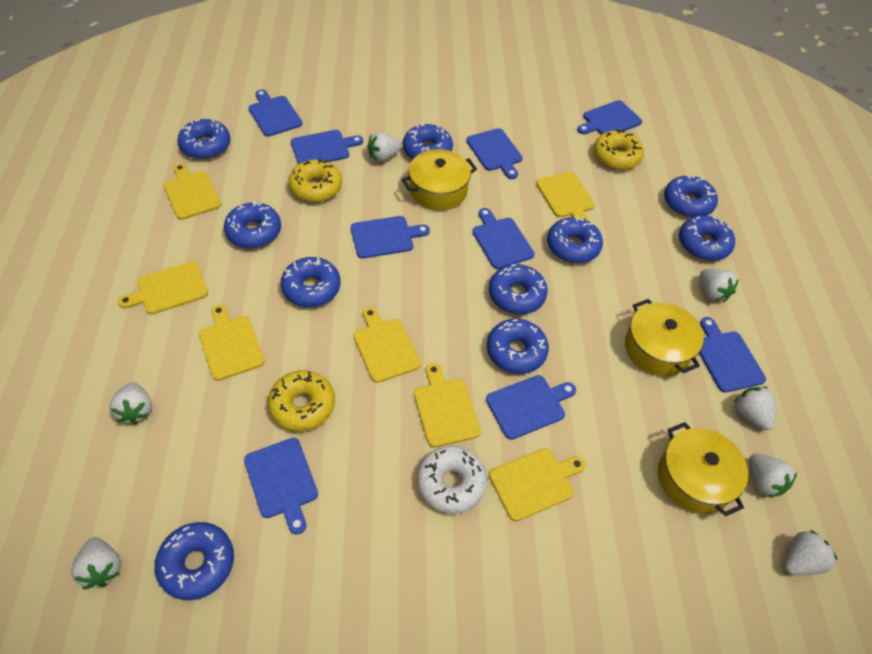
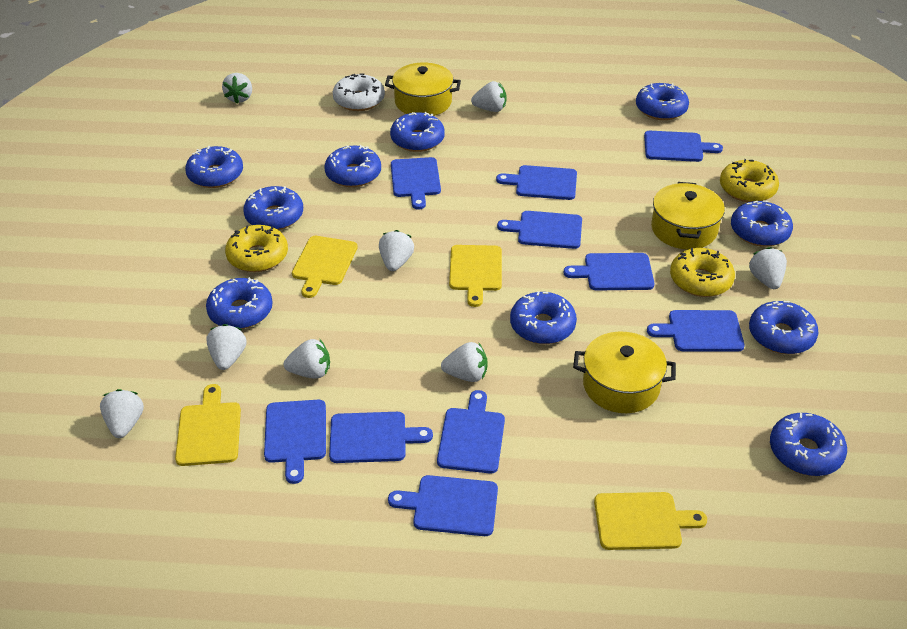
blue cutting board: 9 -> 10
white strawberry: 7 -> 8
yellow cutting board: 7 -> 4

